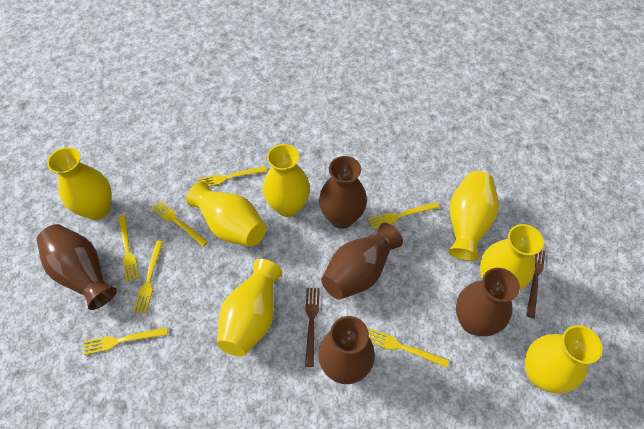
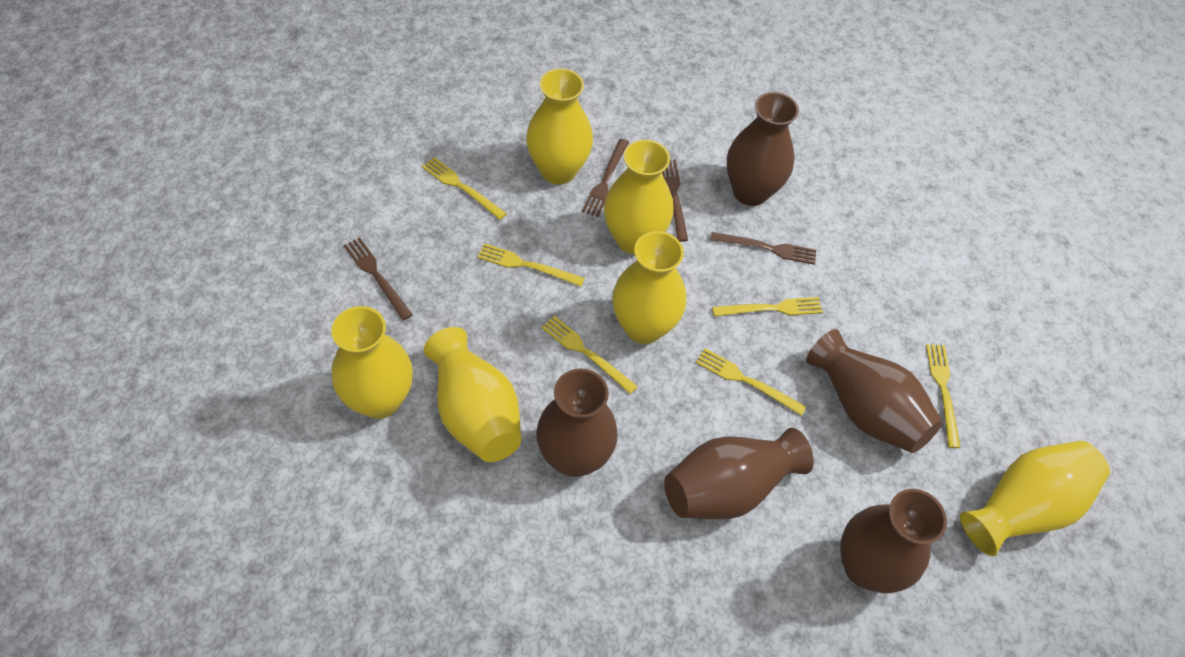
brown fork: 2 -> 4
yellow fork: 7 -> 6
yellow vase: 7 -> 6

